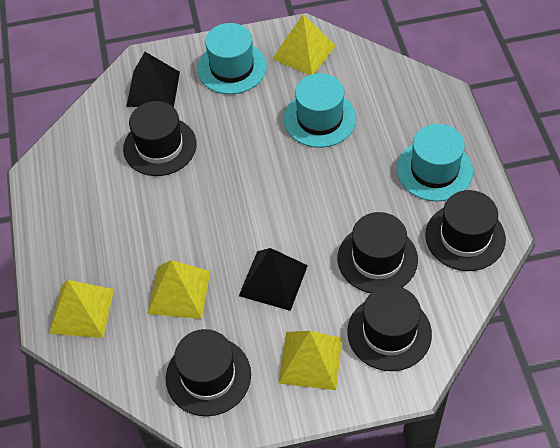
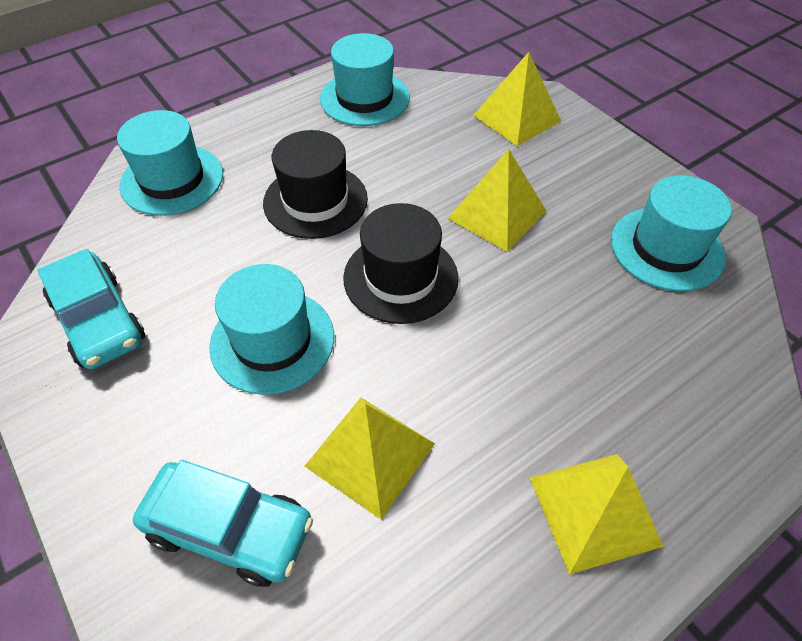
black hat: 5 -> 2
black pyramid: 2 -> 0
turquoise car: 0 -> 2
turquoise hat: 3 -> 4

